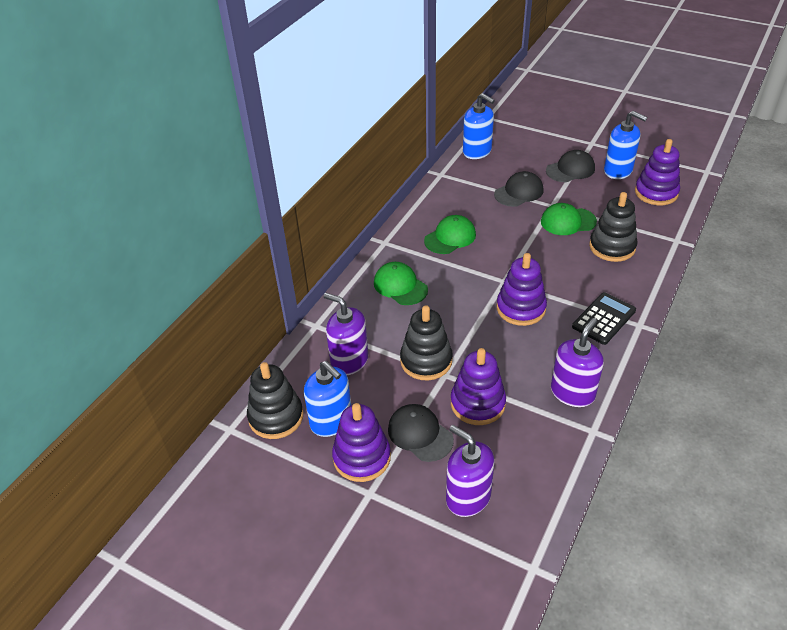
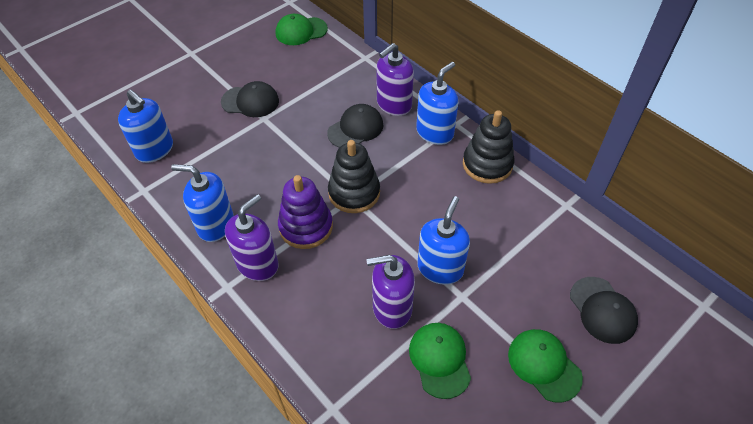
black calculator: 1 -> 0
black stacking toy: 3 -> 2
blue soap dispenser: 3 -> 4
purple stacking toy: 4 -> 1

